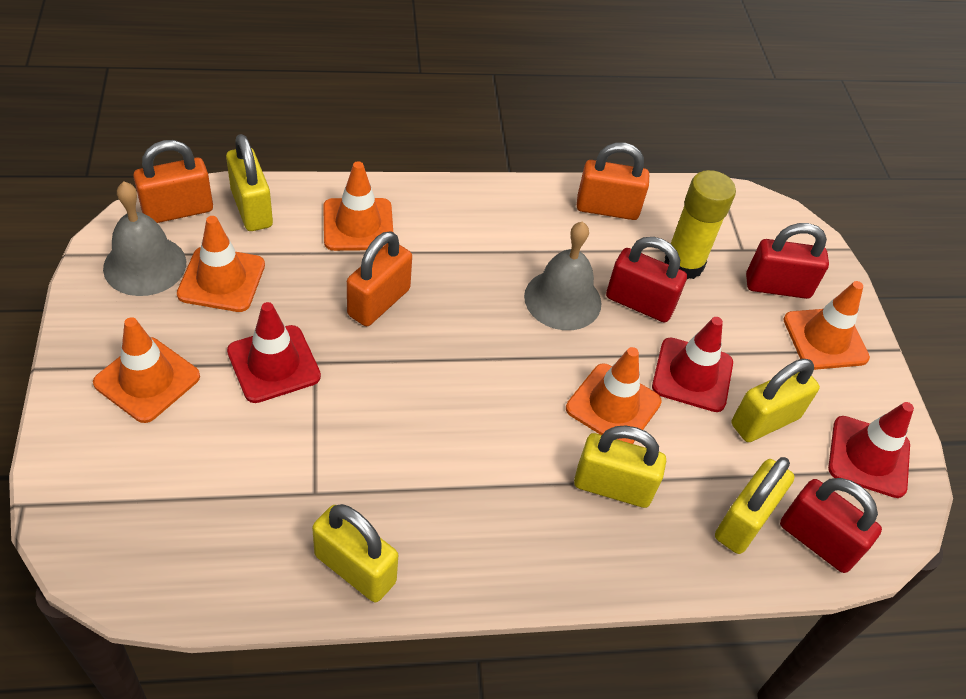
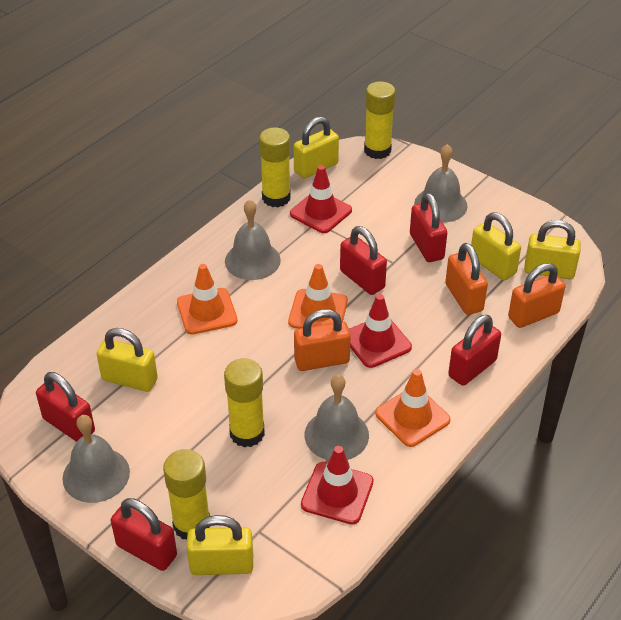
grey bell: 2 -> 4
orange traffic cone: 5 -> 3
red padlock: 3 -> 5
yellow glue stick: 1 -> 4

